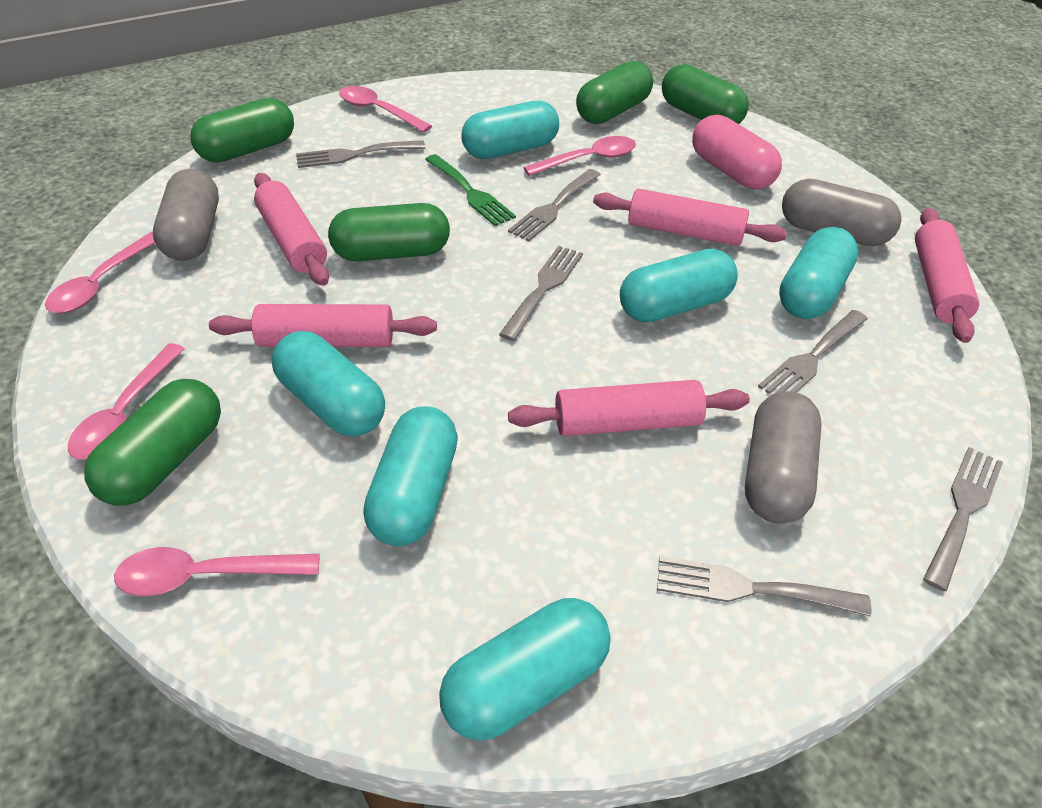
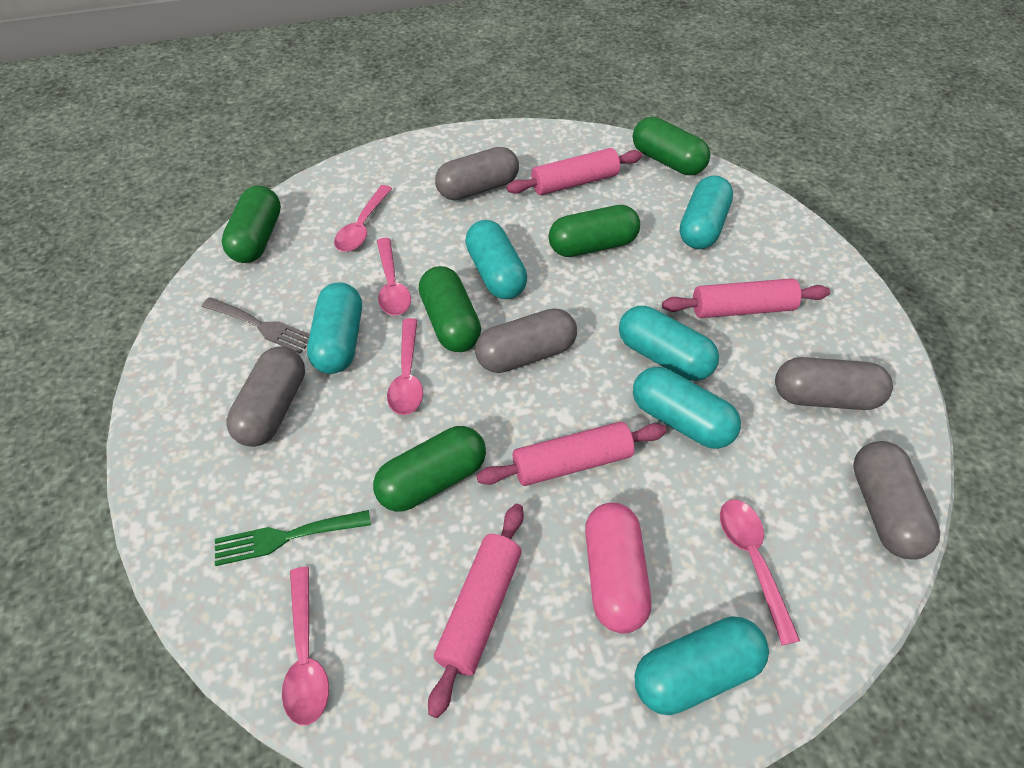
grey capsule: 3 -> 5
grey fork: 6 -> 1
pink rolling pin: 5 -> 4

